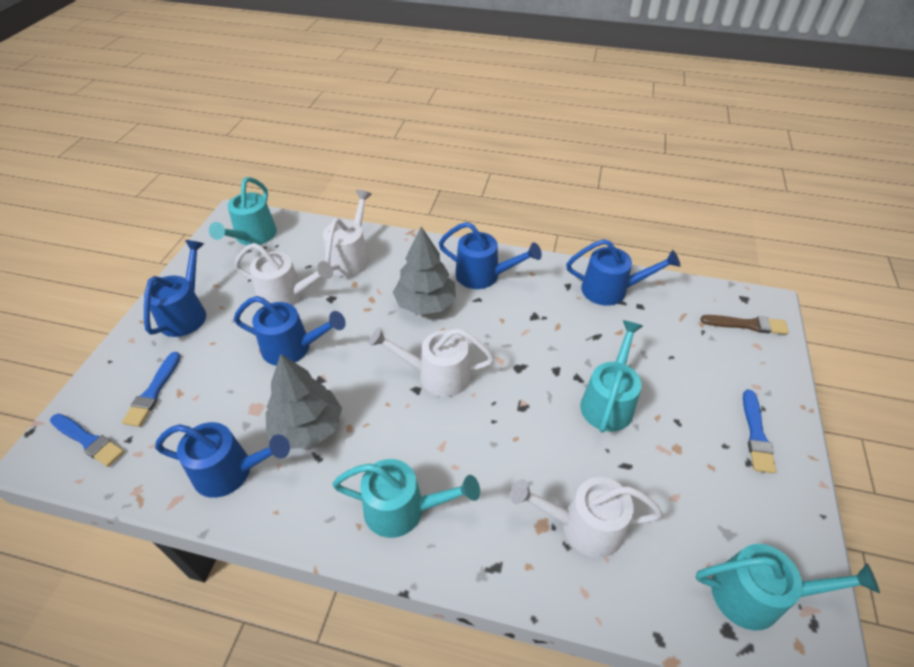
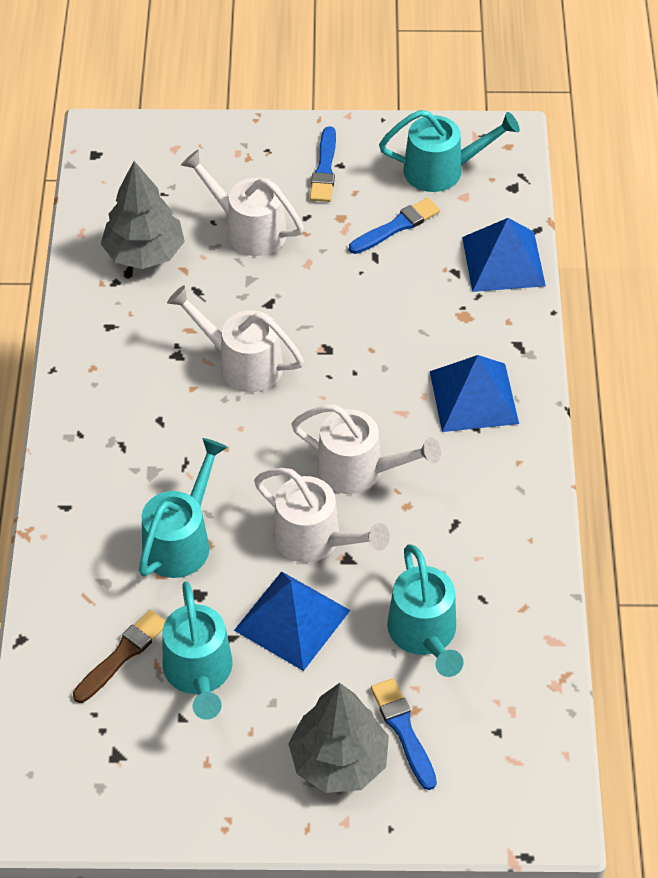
blue pyramid: 0 -> 3
blue watering can: 5 -> 0

